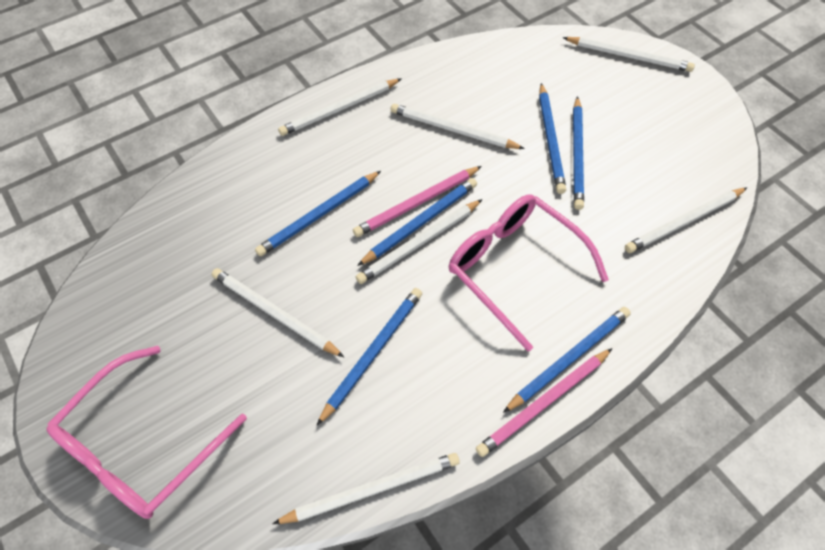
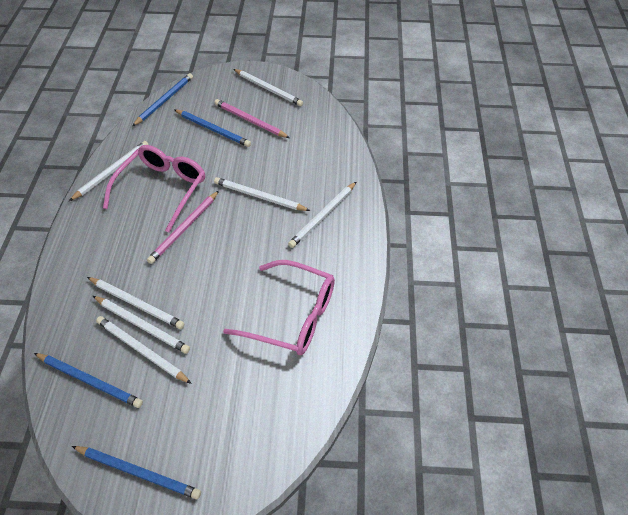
blue pencil: 6 -> 4

